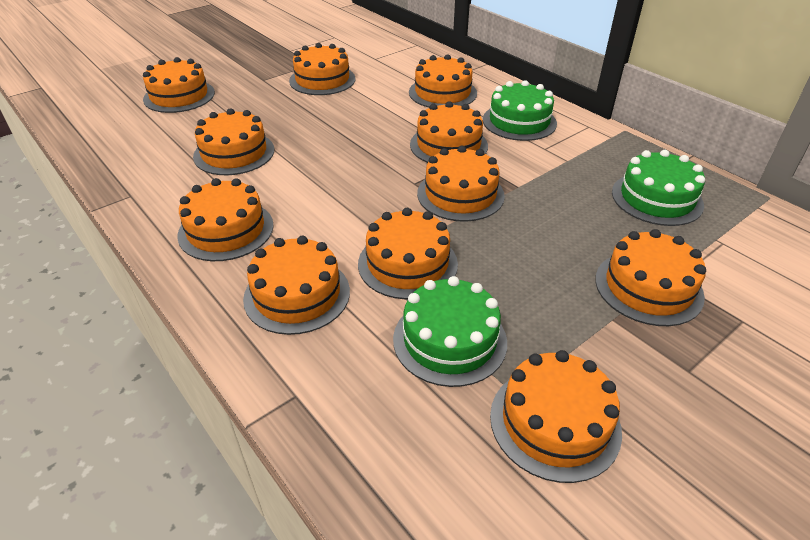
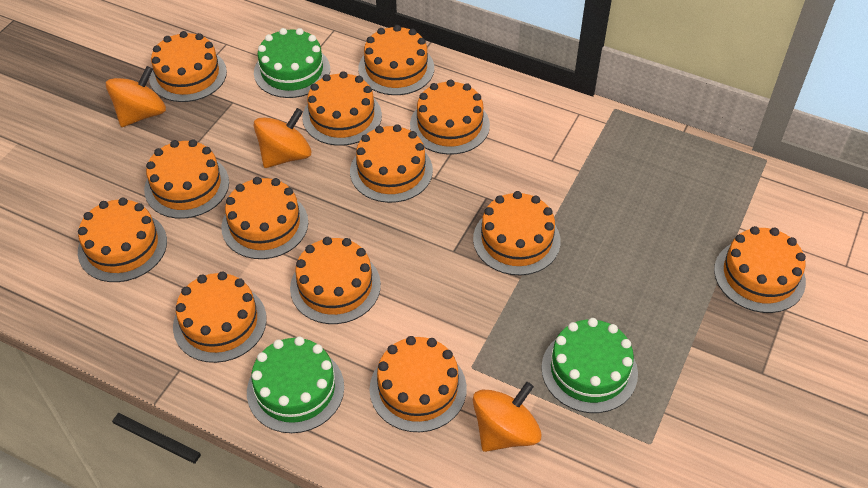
orange cake: 11 -> 13
orange spinning top: 0 -> 3

